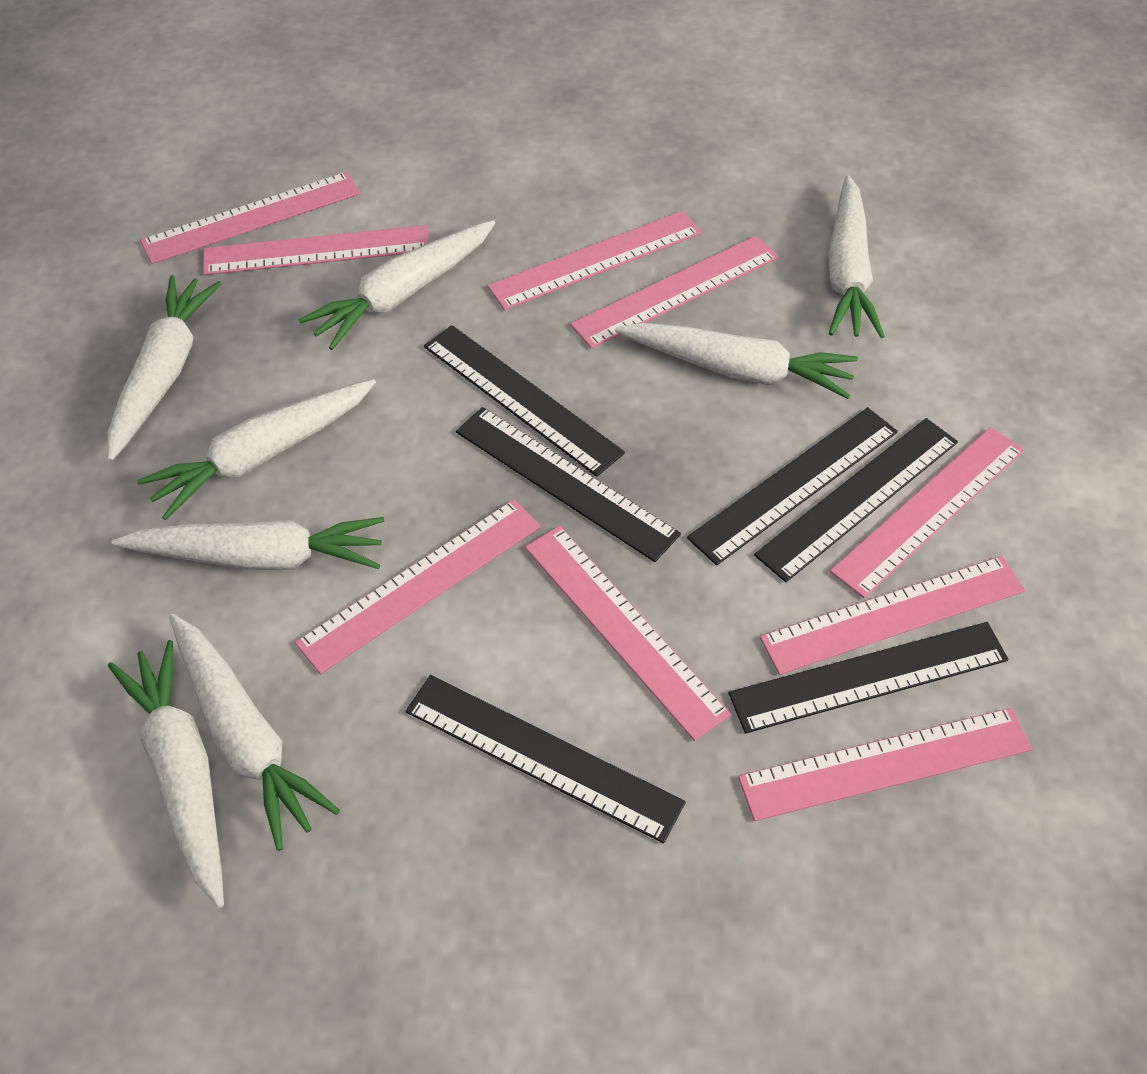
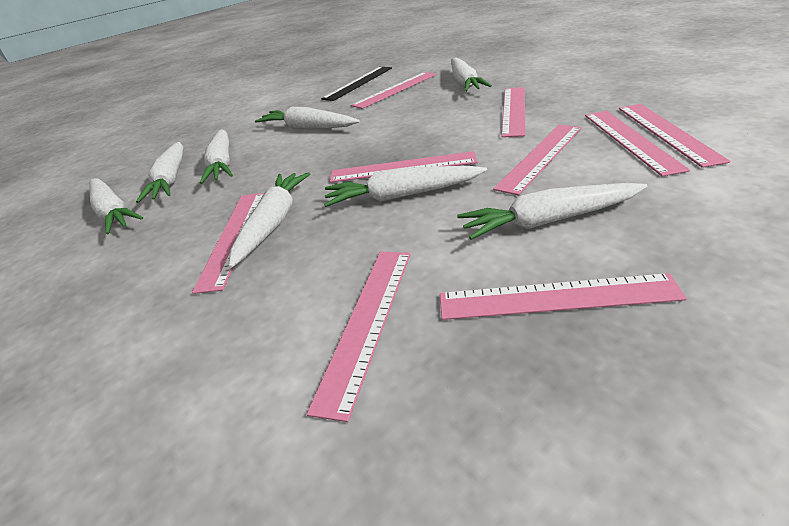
black ruler: 6 -> 1

